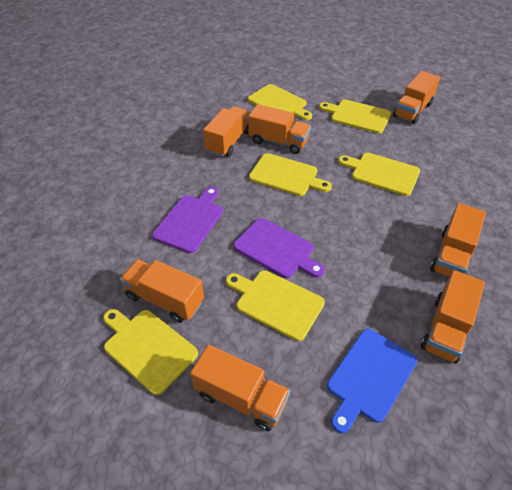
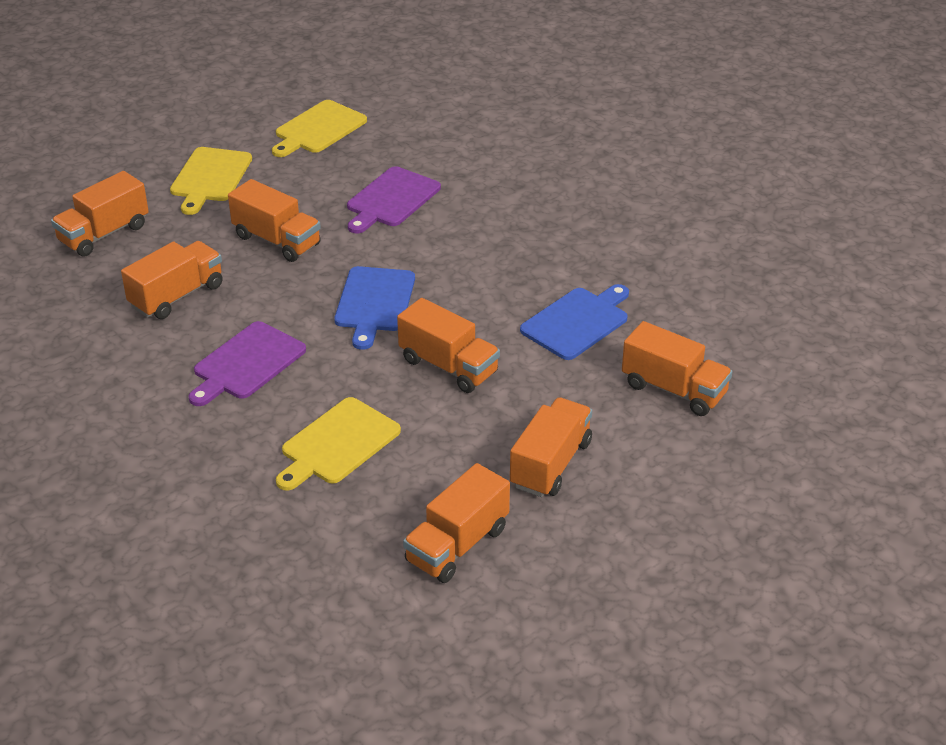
blue cutting board: 1 -> 2
yellow cutting board: 6 -> 3

